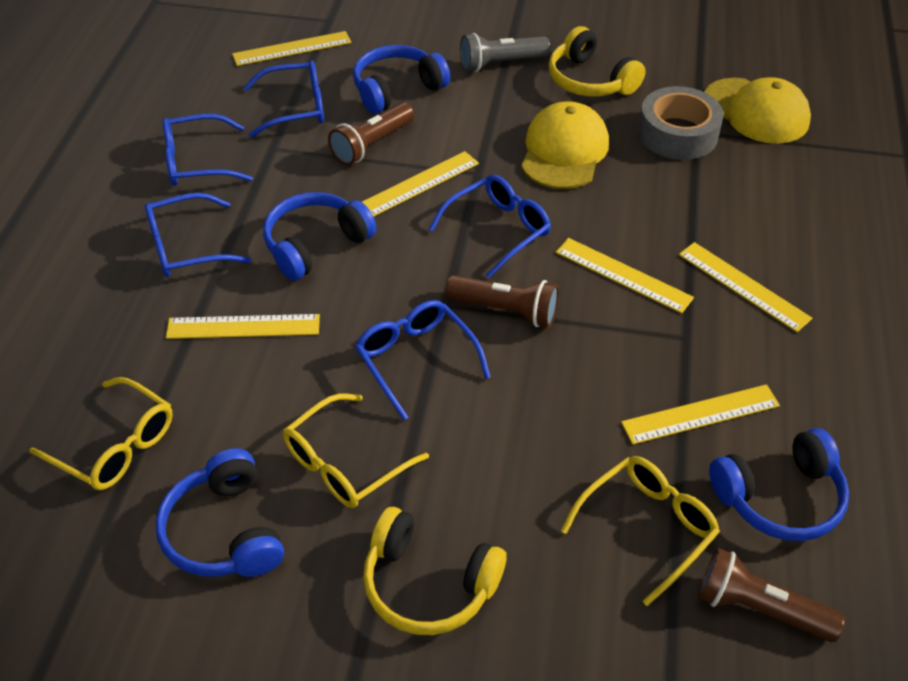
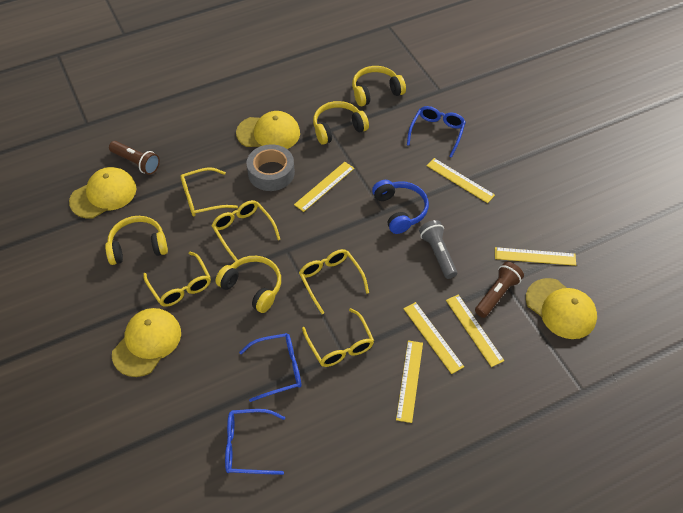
blue glasses: 5 -> 3
blue headphones: 4 -> 1
brown flashlight: 3 -> 2
yellow cap: 2 -> 4
yellow glasses: 3 -> 5
yellow headphones: 2 -> 4

